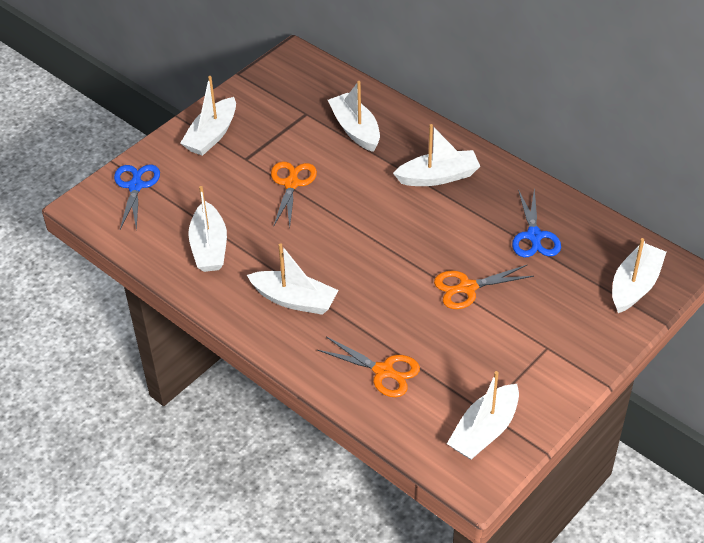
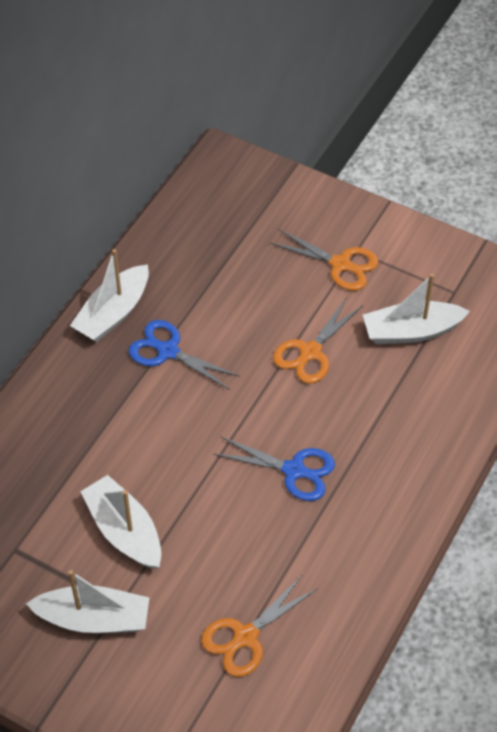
white boat: 7 -> 4

